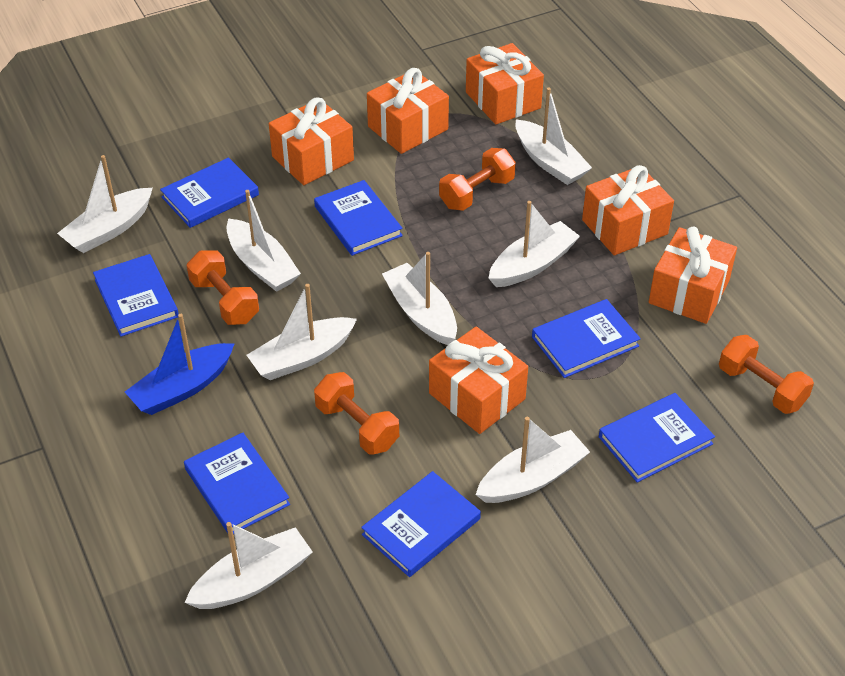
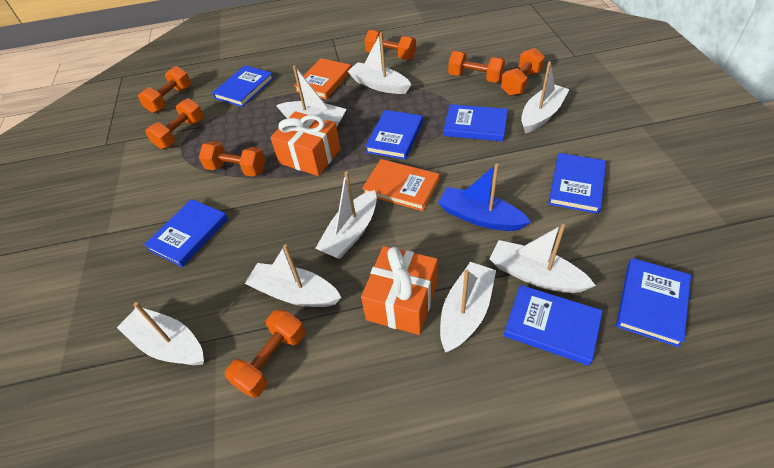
orange book: 0 -> 2
orange dumbbell: 4 -> 7
orange gift: 6 -> 2

